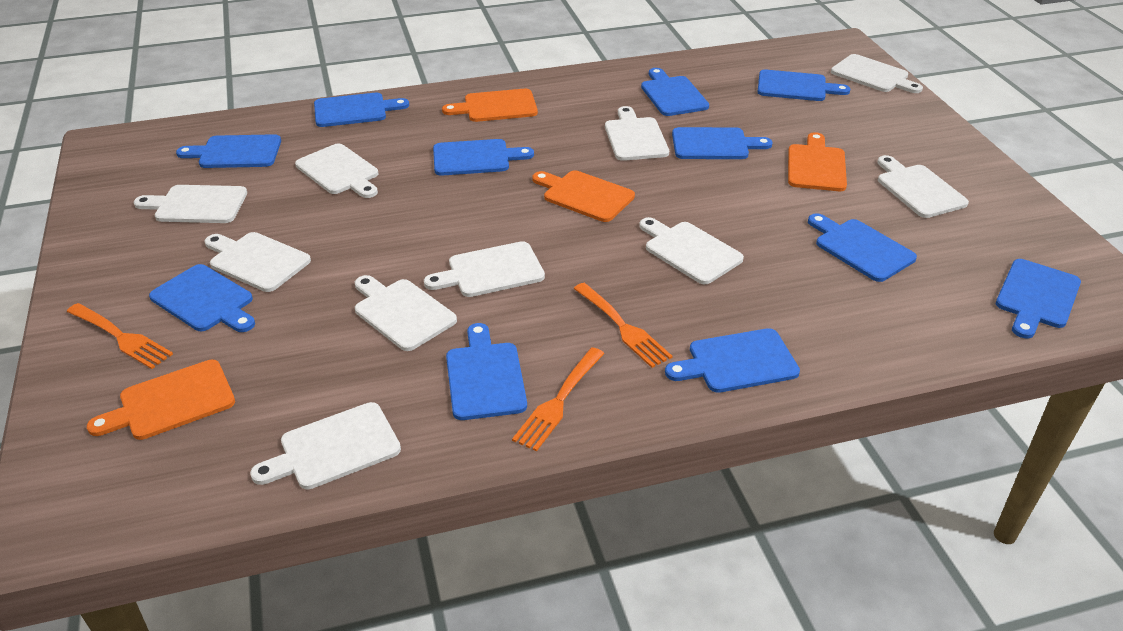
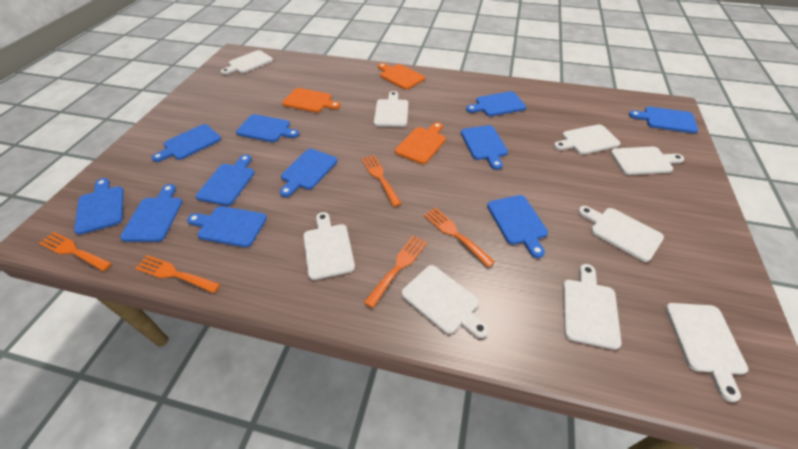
orange cutting board: 4 -> 3
orange fork: 3 -> 5
white cutting board: 10 -> 9

